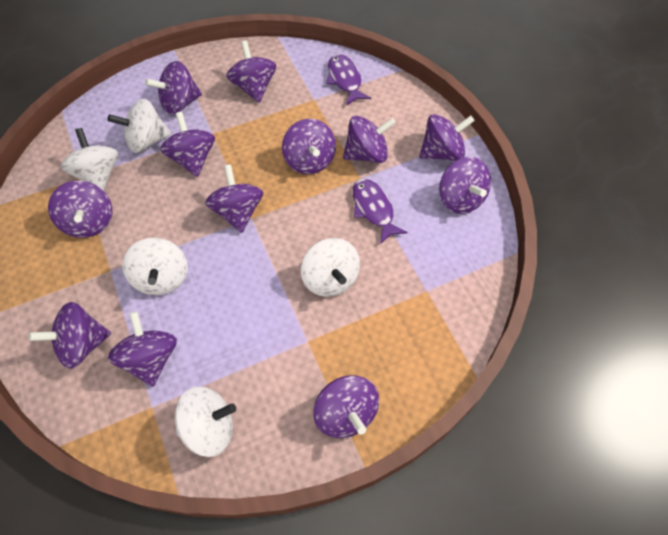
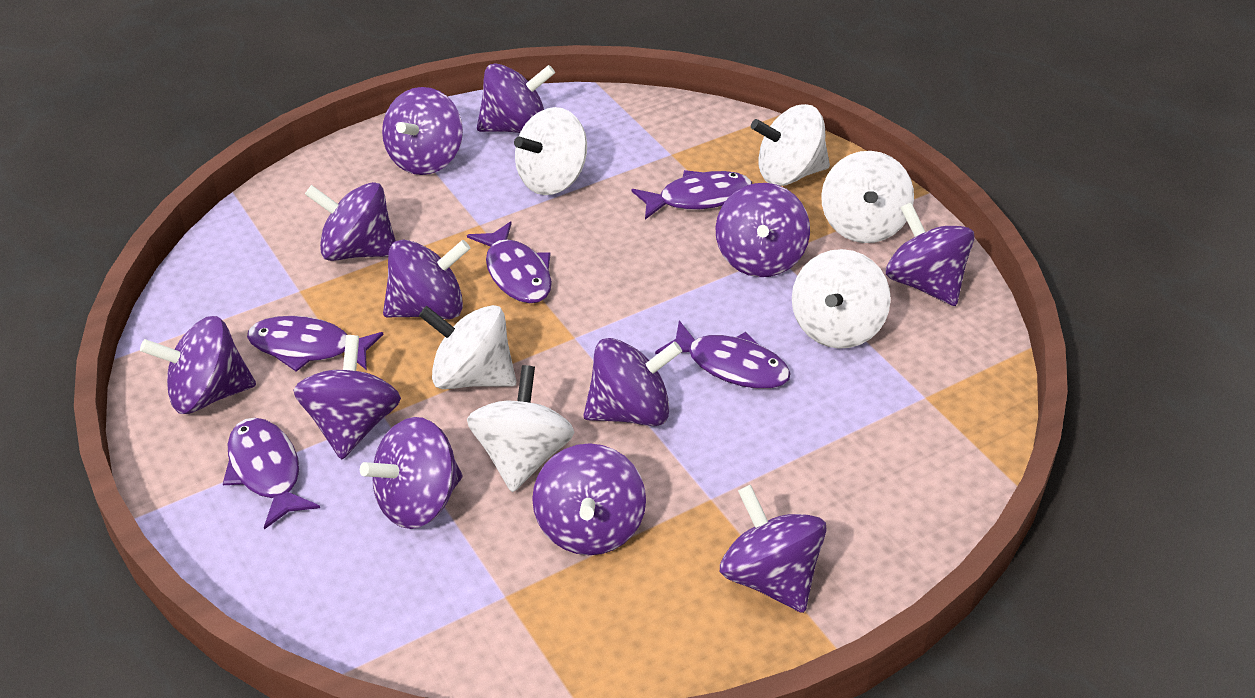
purple fish: 2 -> 5
white spinning top: 5 -> 6

